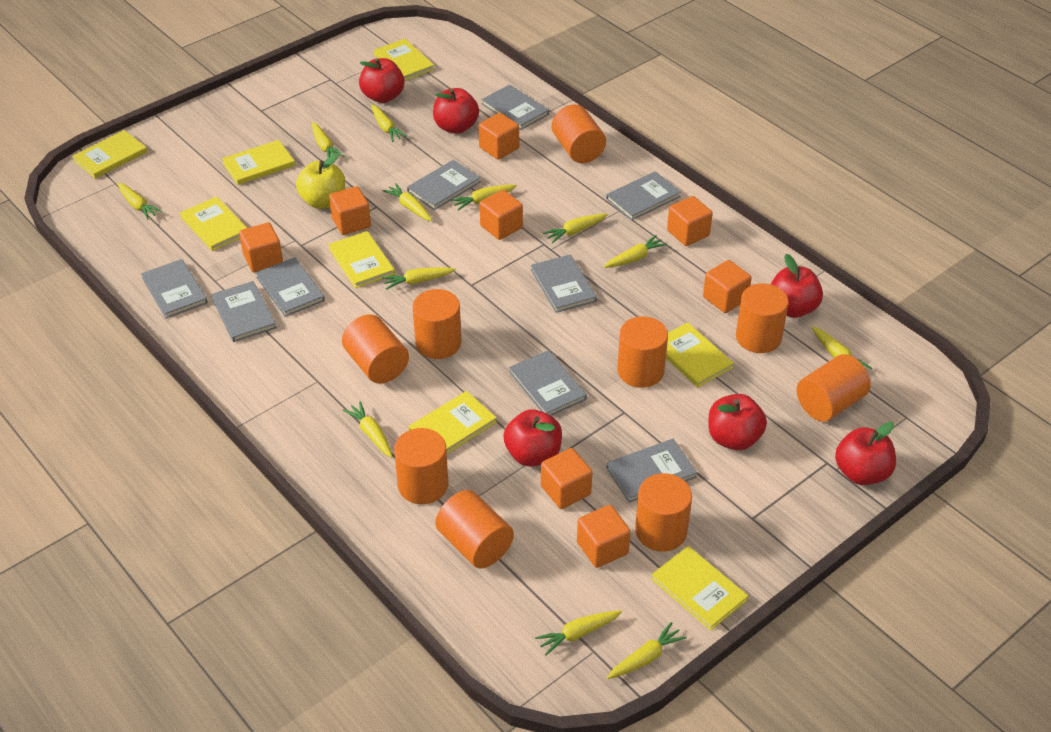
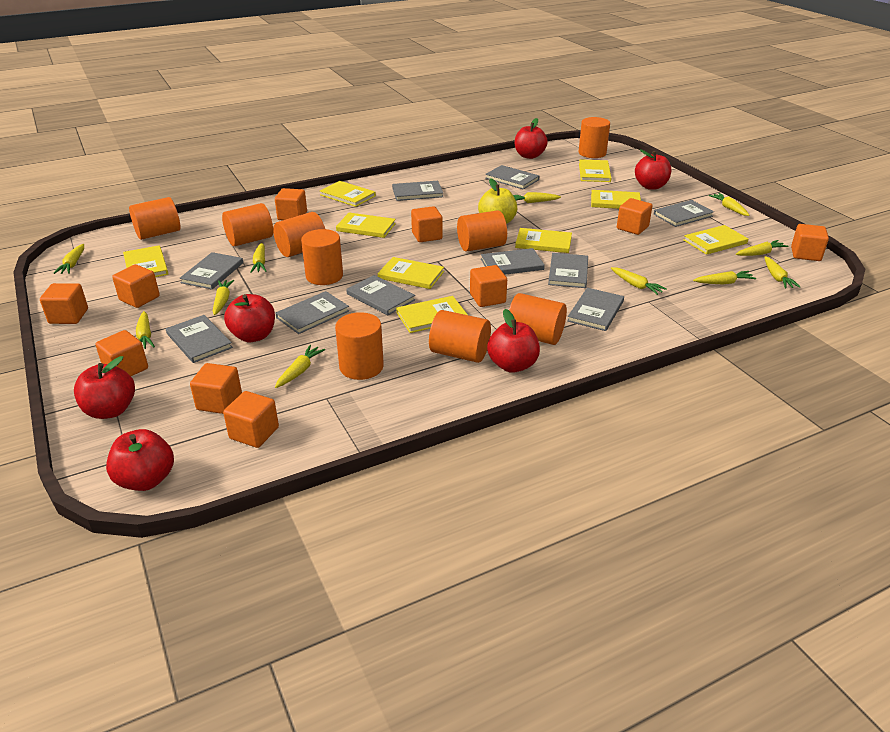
grey book: 9 -> 10
orange cube: 8 -> 10
yellow book: 8 -> 9
yellow carrot: 12 -> 11

